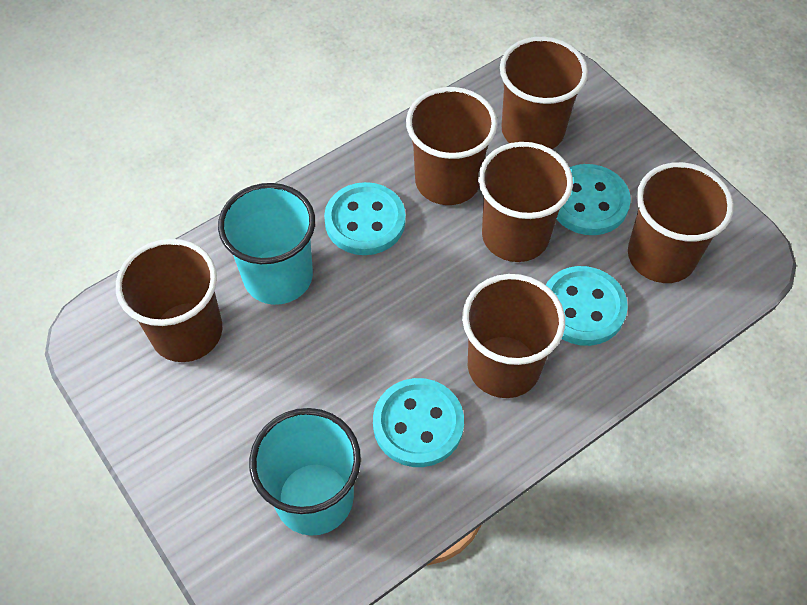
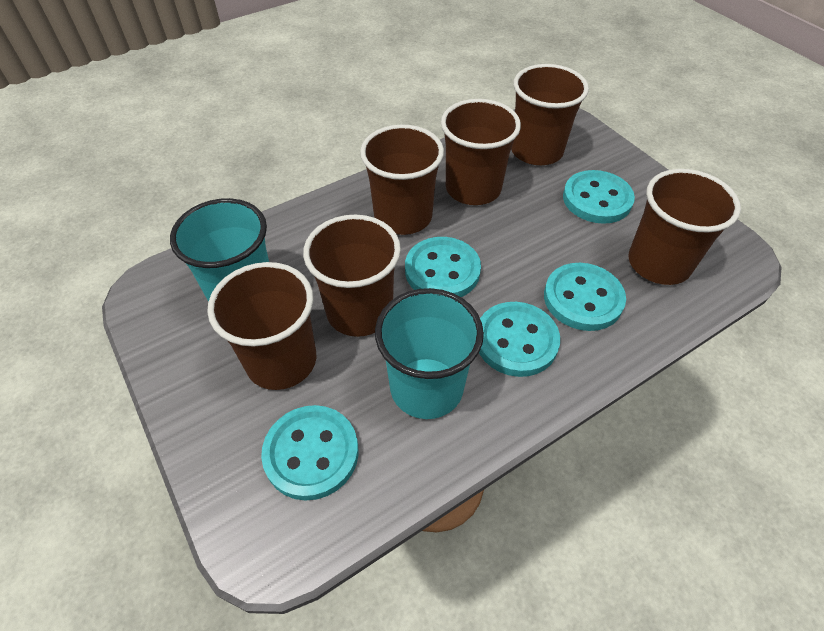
turquoise button: 4 -> 5

